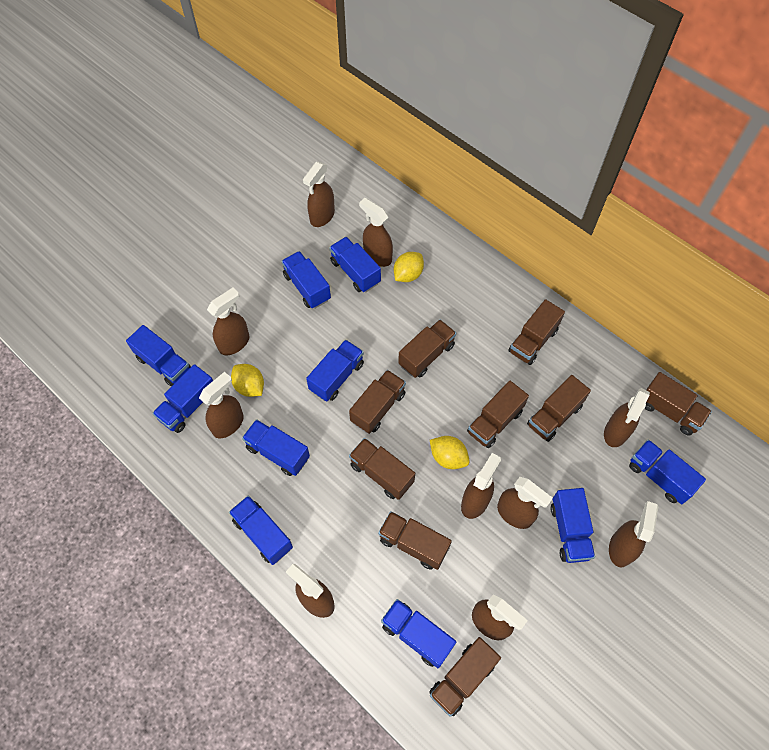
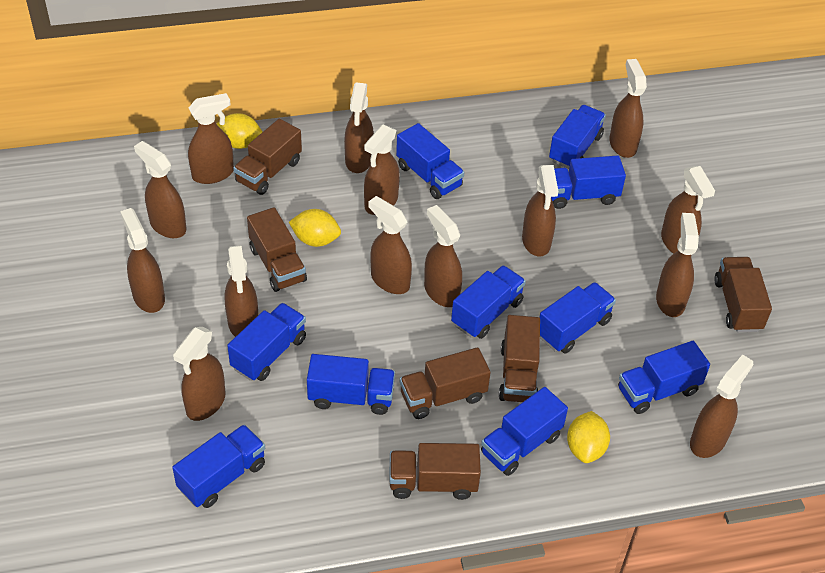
brown spray bottle: 10 -> 14
brown truck: 9 -> 6

